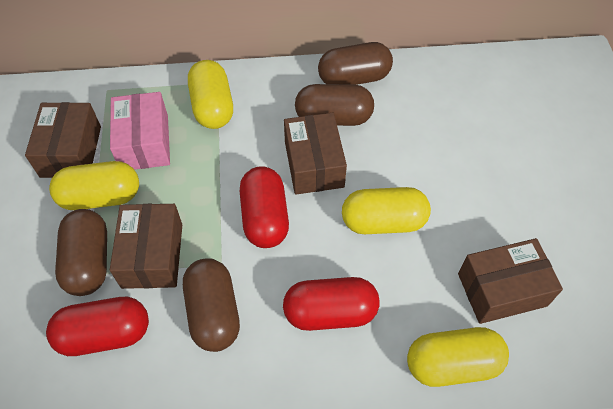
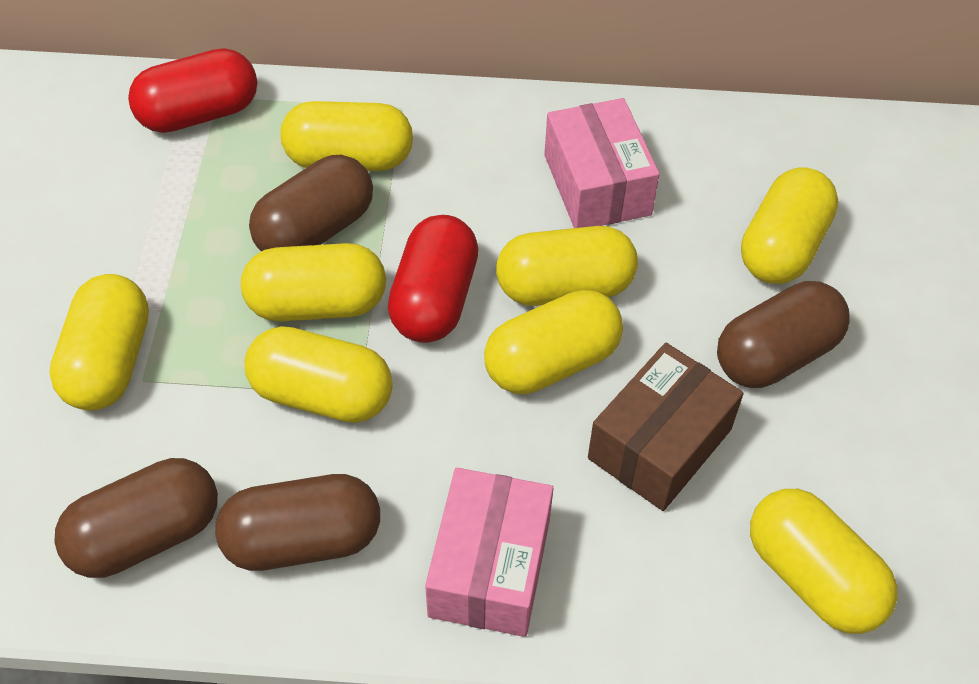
brown box: 4 -> 1
pink box: 1 -> 2
red capsule: 3 -> 2
yellow capsule: 4 -> 8

